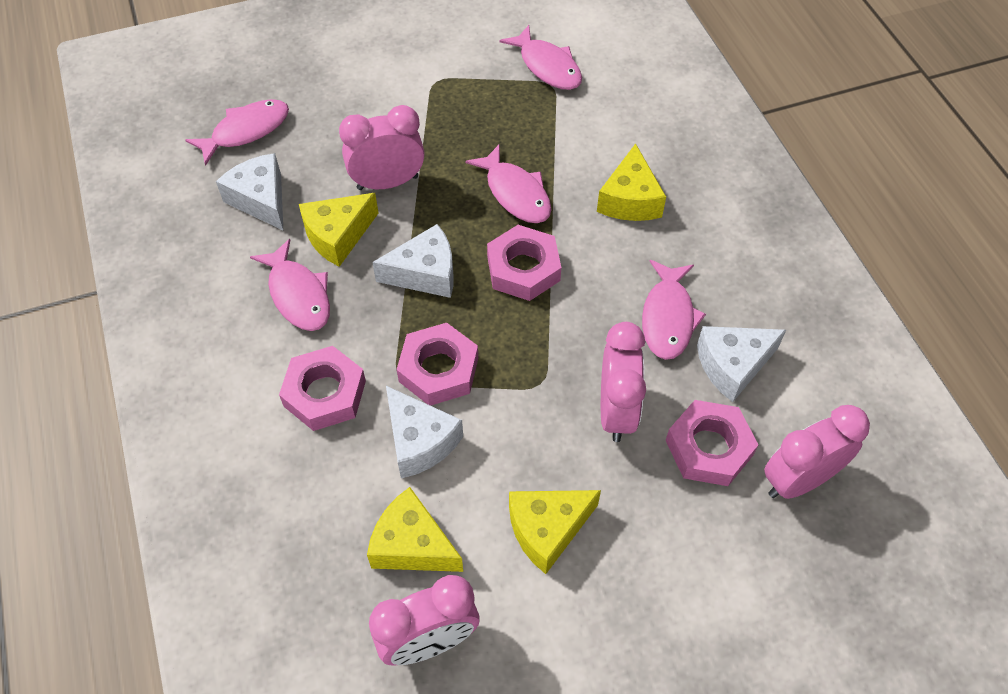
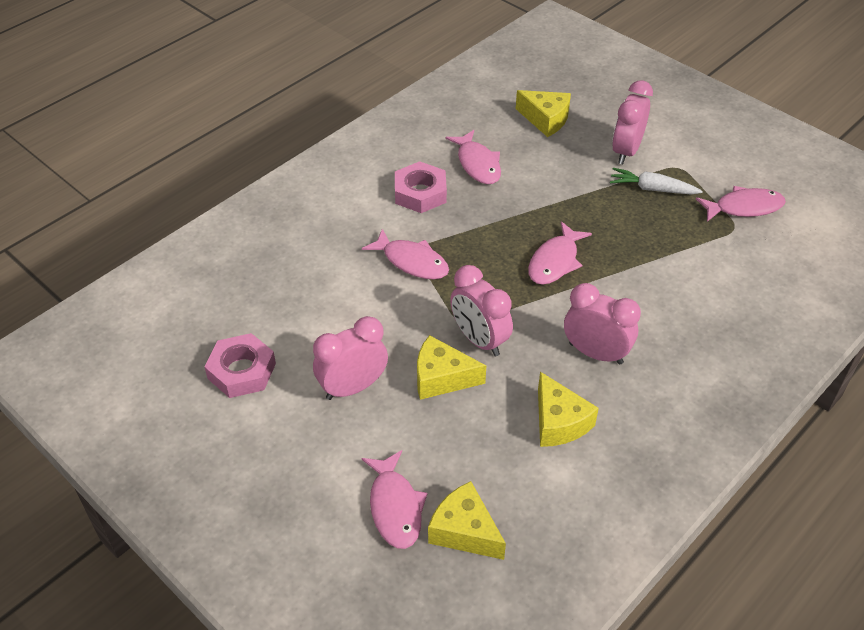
pink nut: 4 -> 2
white carrot: 0 -> 1
white cheese: 4 -> 0

